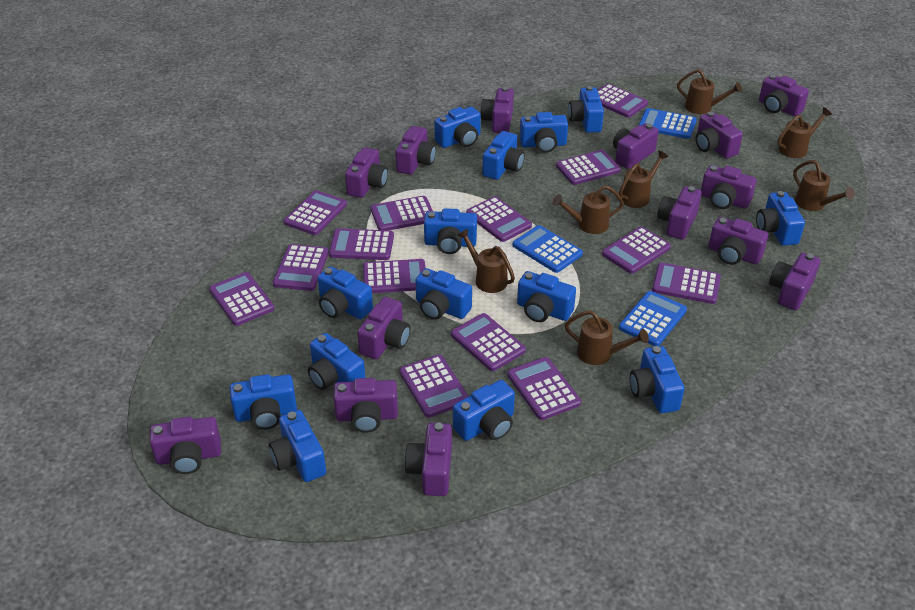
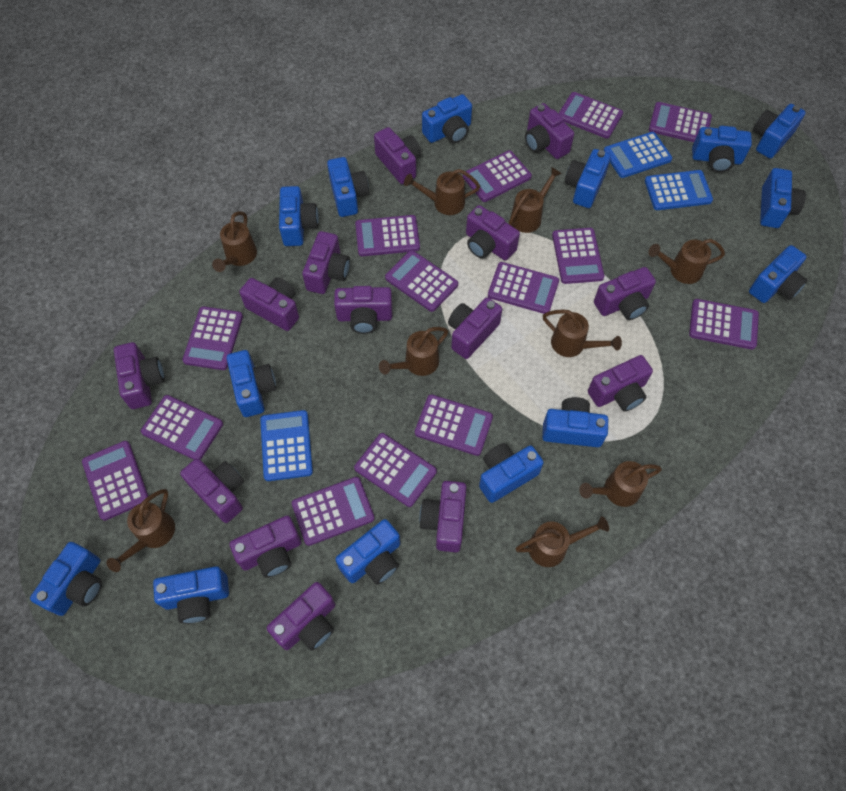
brown watering can: 7 -> 9

